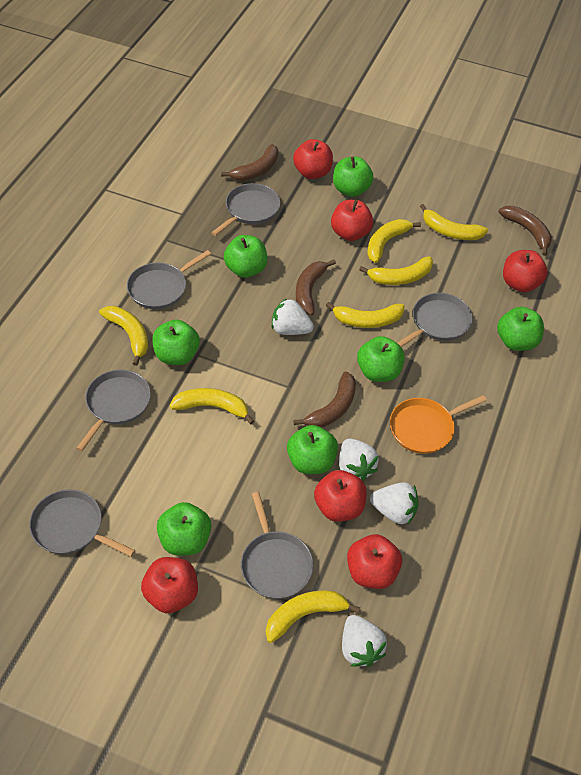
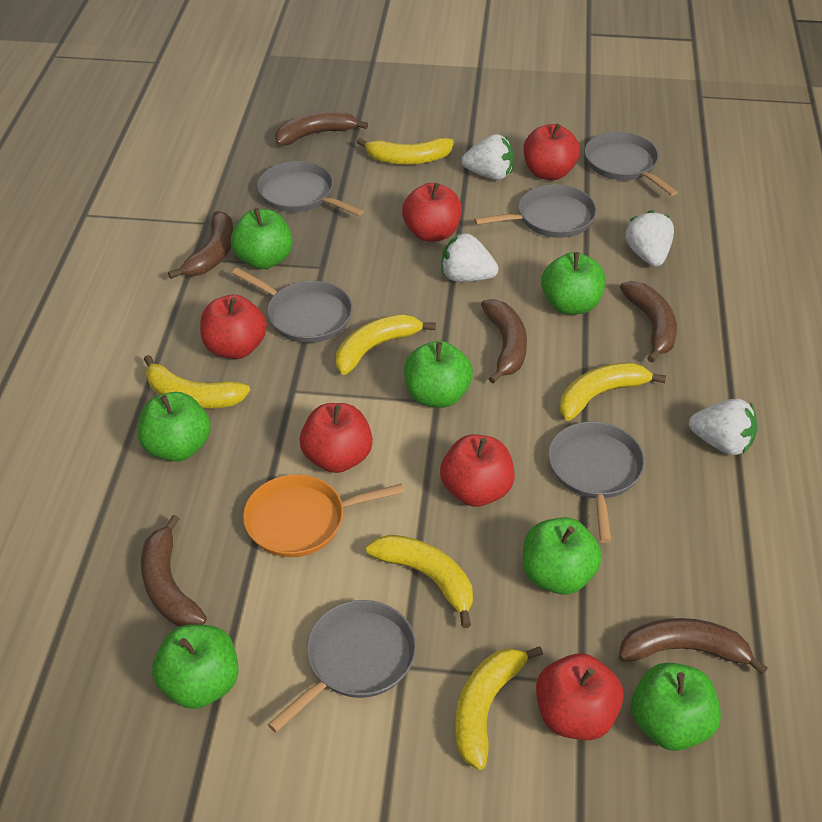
brown banana: 4 -> 6
yellow banana: 7 -> 6

